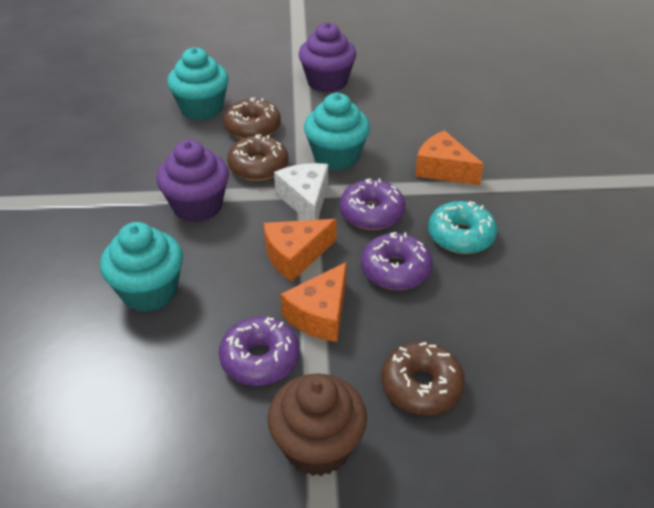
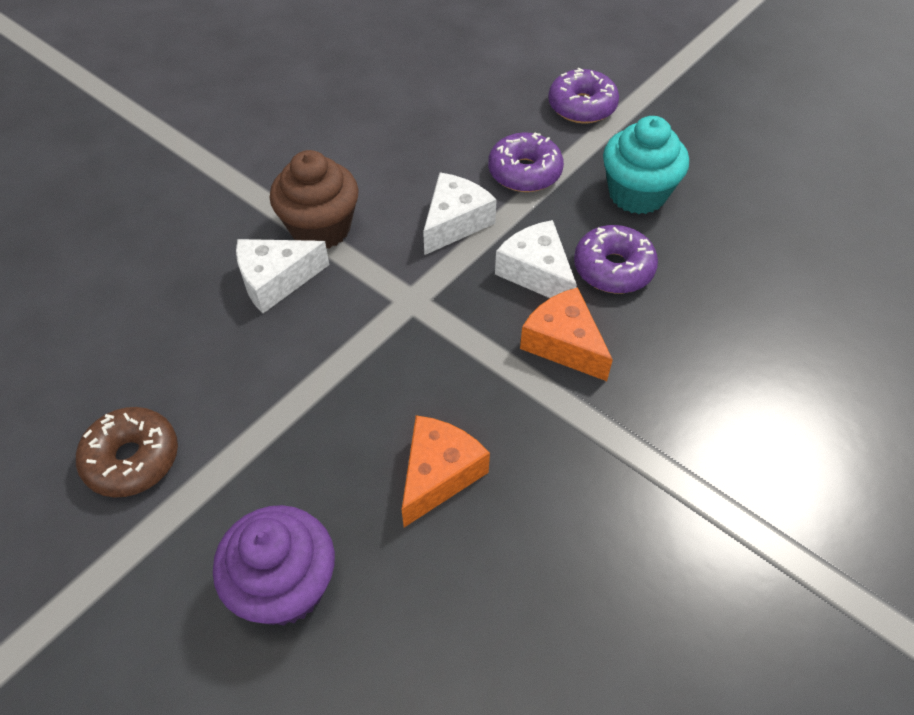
brown donut: 3 -> 1
orange cheese: 3 -> 2
purple cupcake: 2 -> 1
turquoise cupcake: 3 -> 1
turquoise donut: 1 -> 0
white cheese: 1 -> 3

